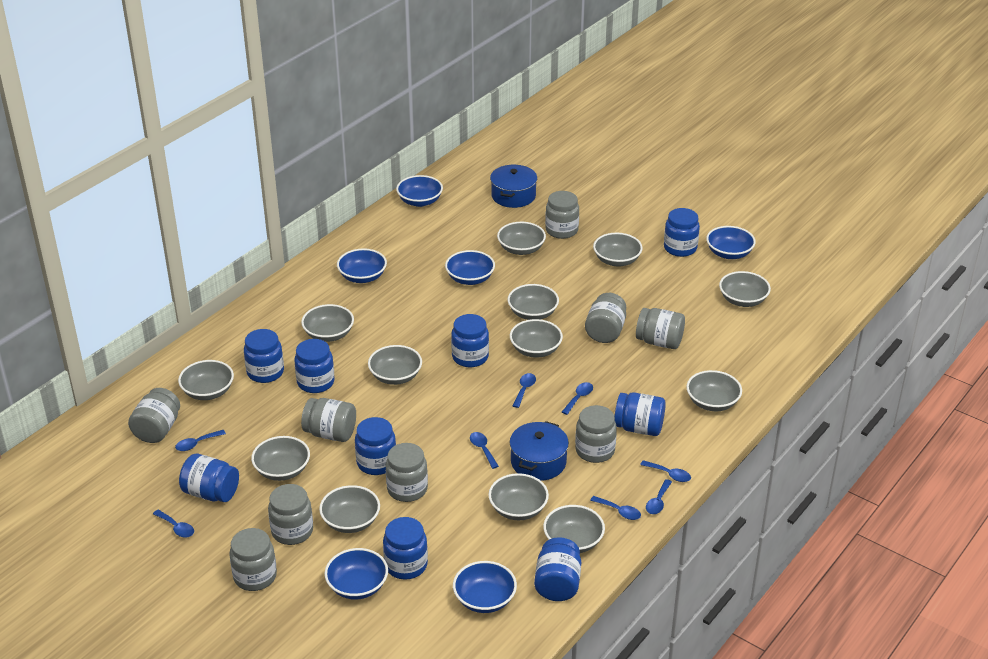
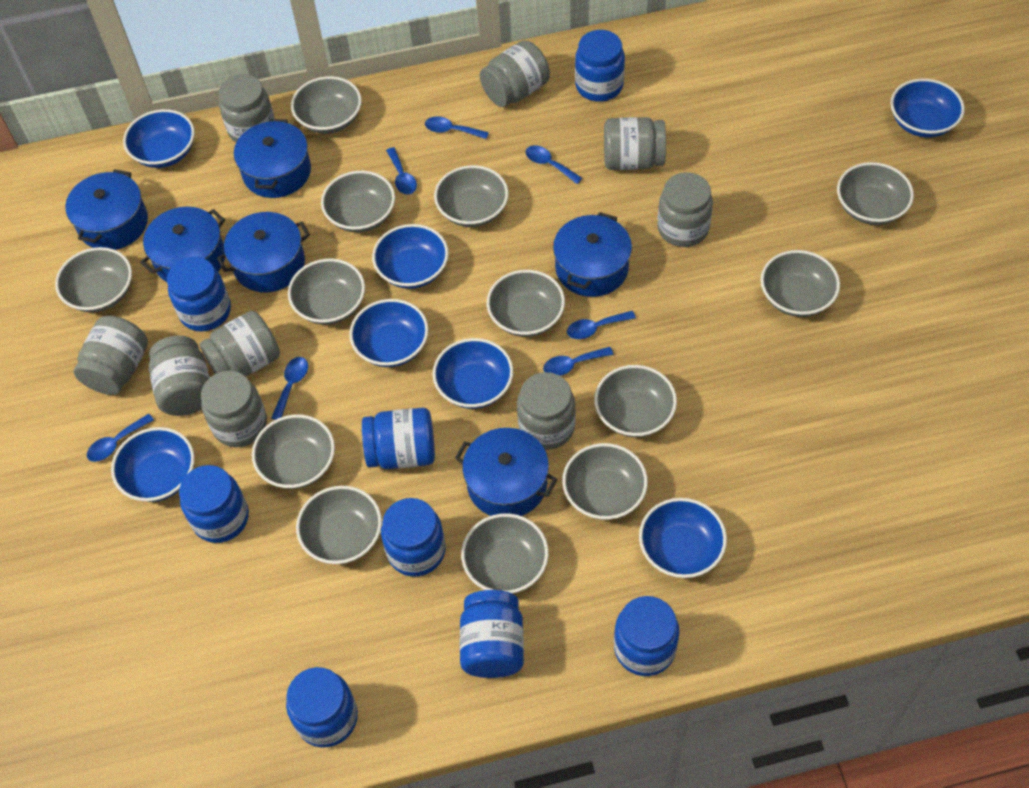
blue bowl: 6 -> 7
blue jar: 9 -> 8
blue pot: 2 -> 6
blue spoon: 8 -> 7

